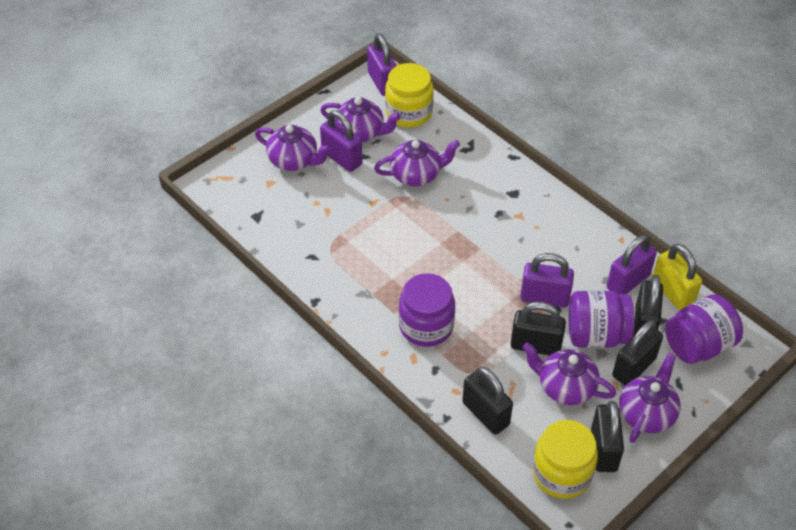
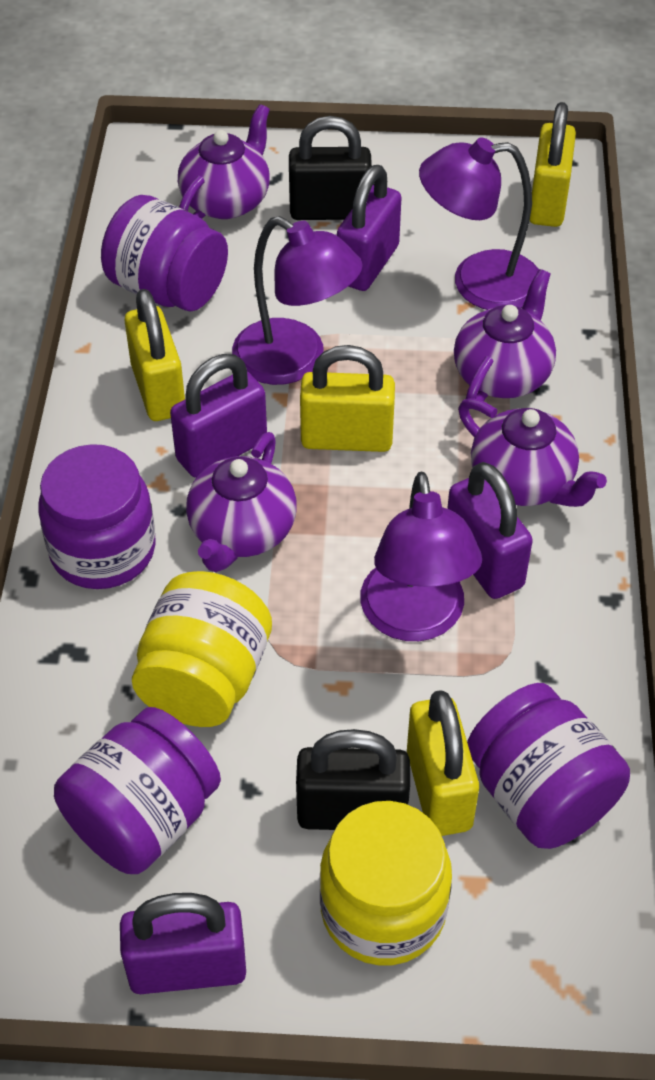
black padlock: 5 -> 2
purple jar: 3 -> 4
purple lamp: 0 -> 3
purple teapot: 5 -> 4
yellow padlock: 1 -> 4

